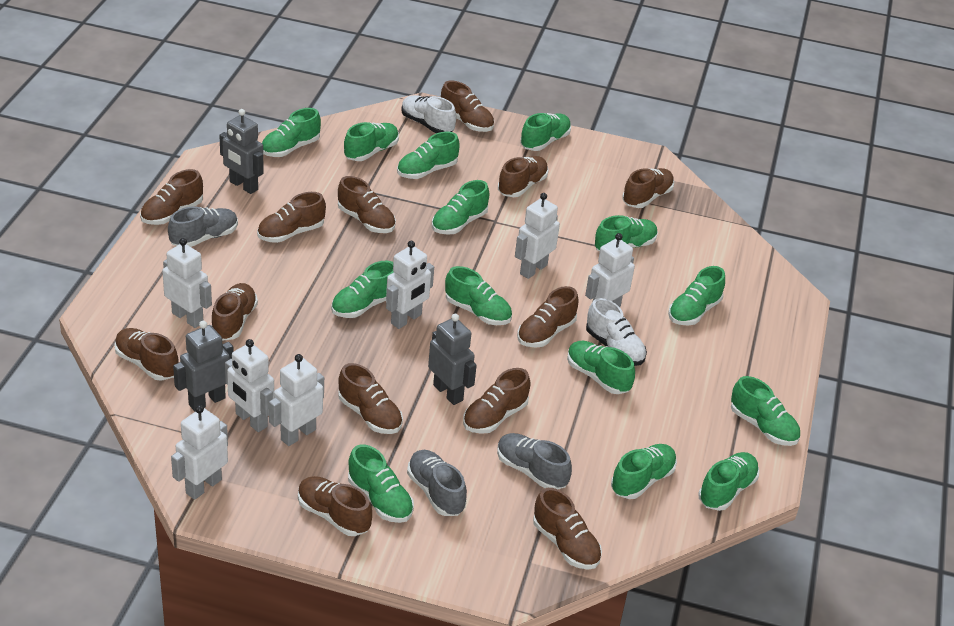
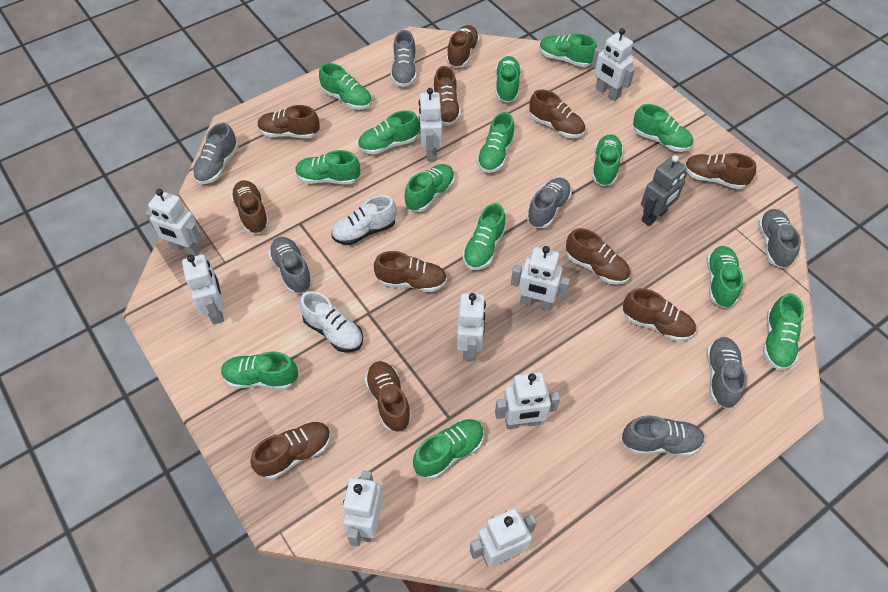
brown shoe: 13 -> 11
grey robot: 3 -> 1
grey shoe: 3 -> 7
white robot: 7 -> 9

